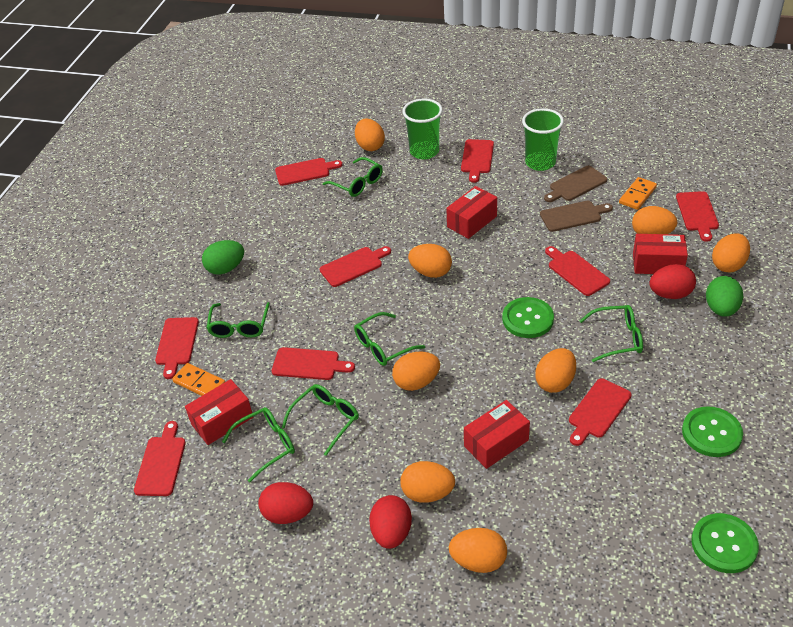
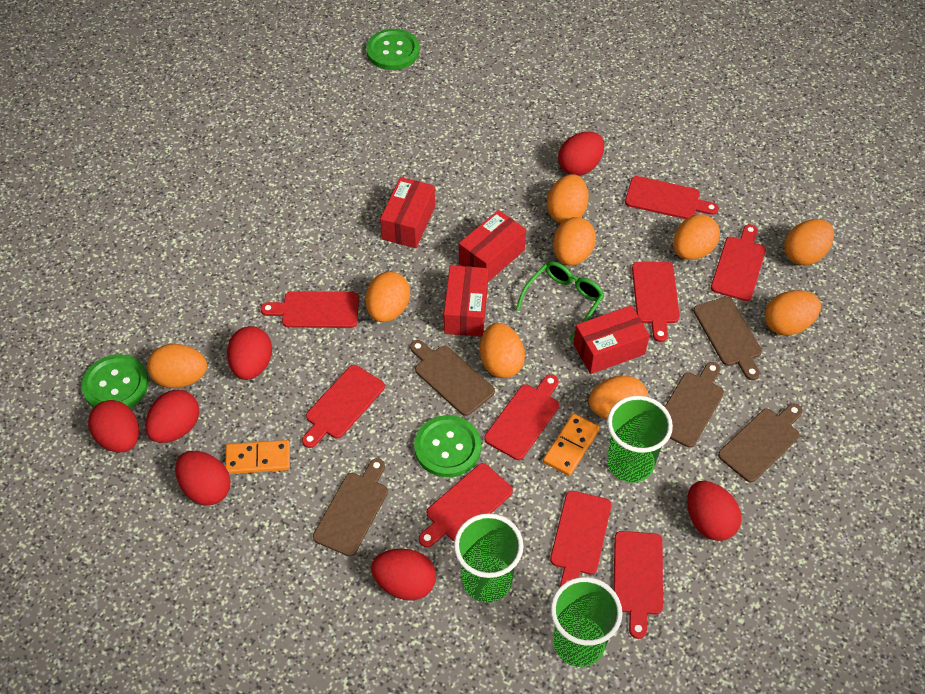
brown cutting board: 2 -> 5
green cup: 2 -> 3
green egg: 2 -> 0
green glasses: 6 -> 1
orange egg: 8 -> 9
red egg: 3 -> 7

